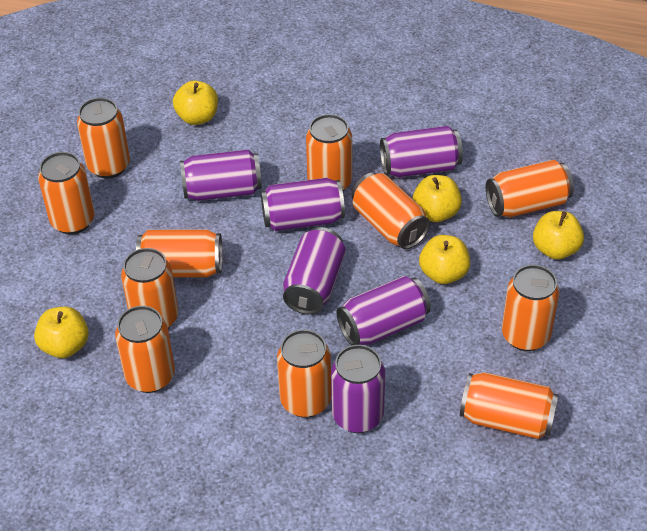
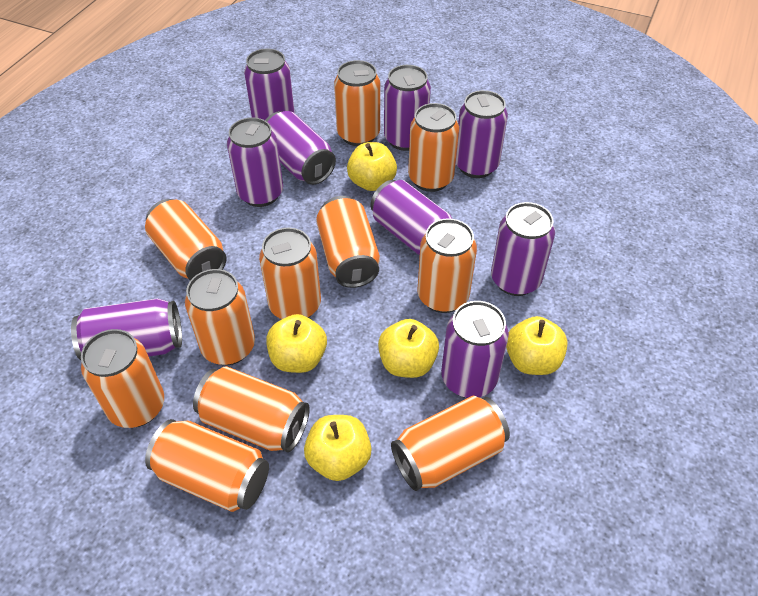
purple can: 6 -> 9

